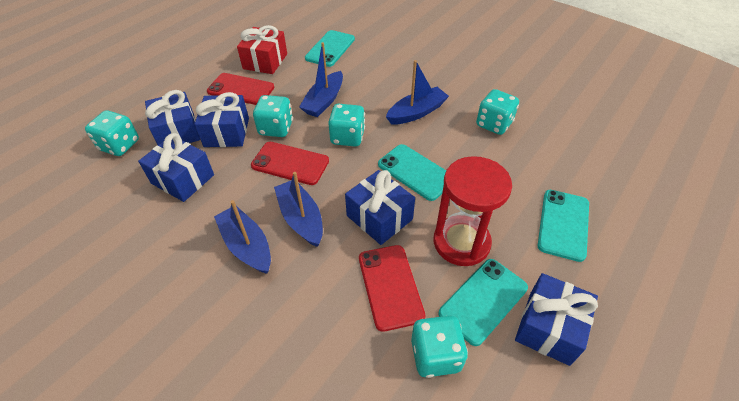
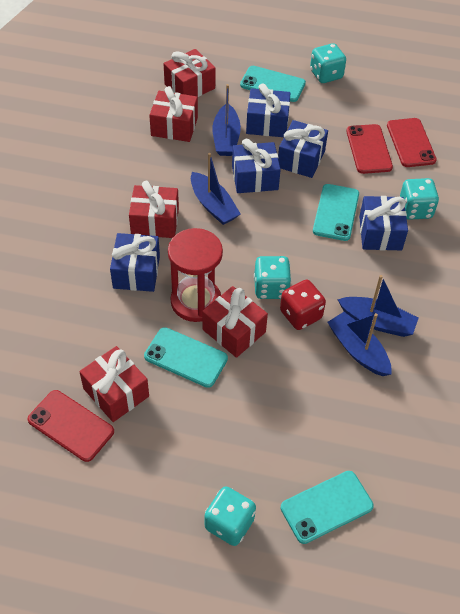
red dice: 0 -> 1
red gift: 1 -> 5
turquoise dice: 5 -> 4

